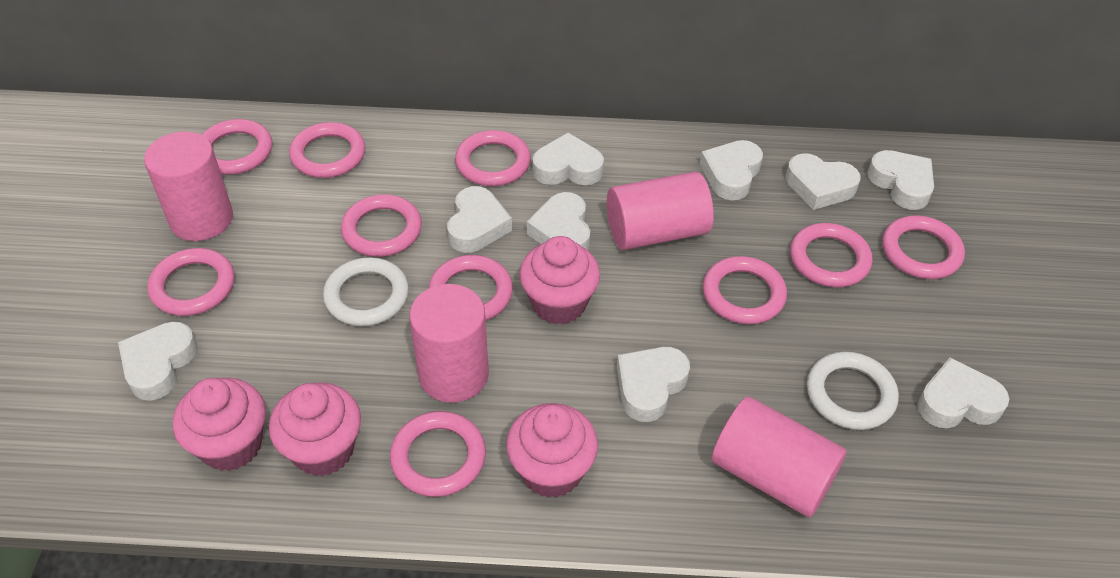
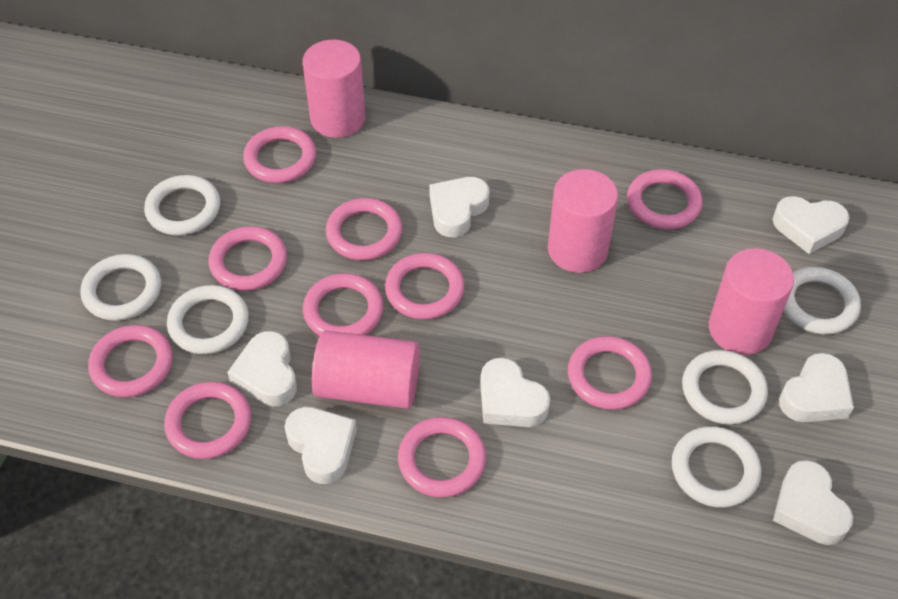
pink cupcake: 4 -> 0
white heart: 9 -> 7
white ring: 2 -> 6

